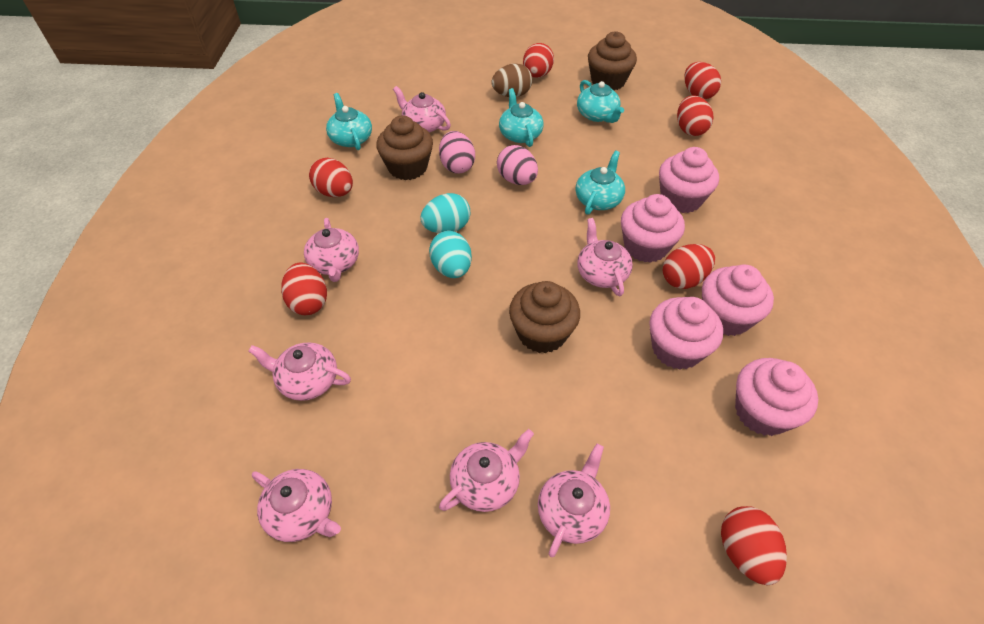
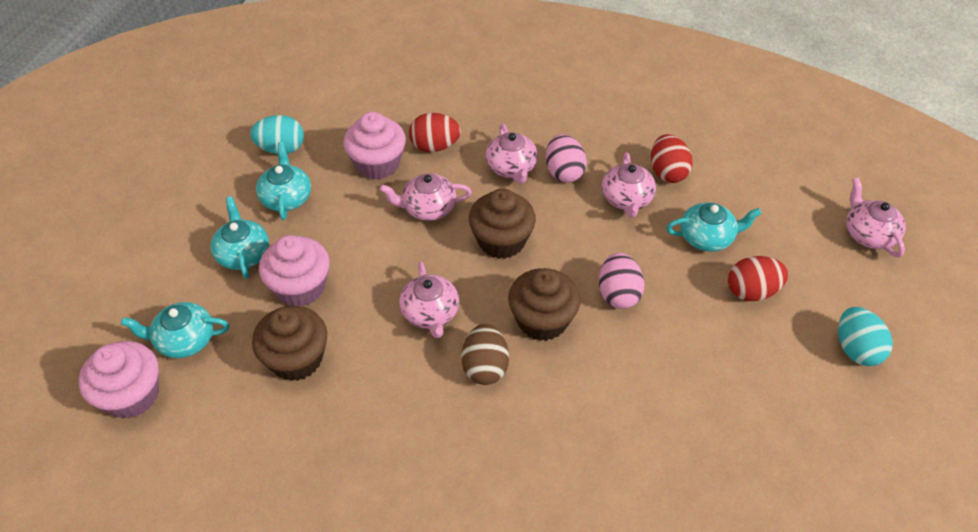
pink cupcake: 5 -> 3
pink teapot: 7 -> 5
red egg: 7 -> 3

